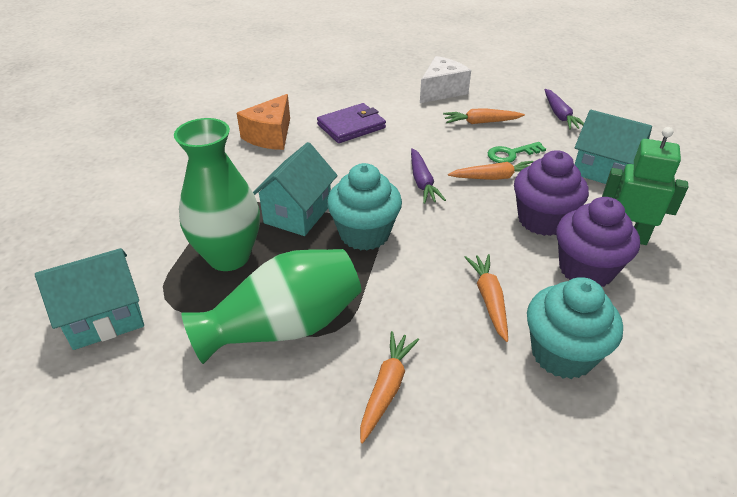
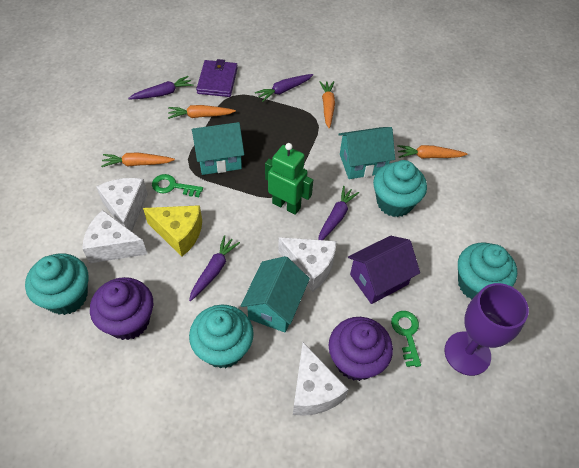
green key: 1 -> 2
green vase: 2 -> 0
orange cheese: 1 -> 0
purple carrot: 2 -> 4
purple goblet: 0 -> 1
purple house: 0 -> 1
turquoise cupcake: 2 -> 4
white cheese: 1 -> 4
yellow cheese: 0 -> 1

